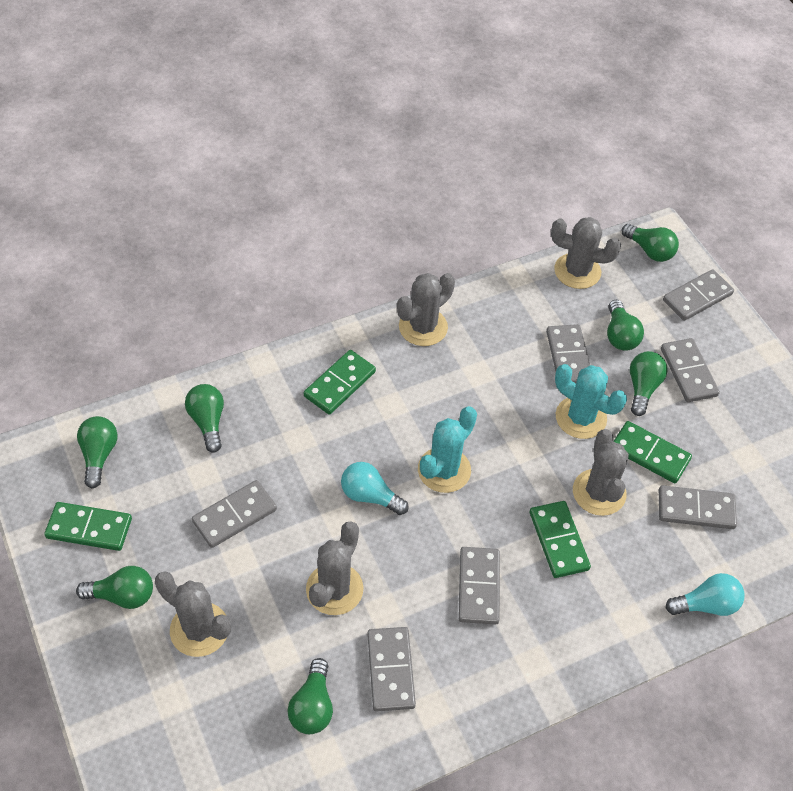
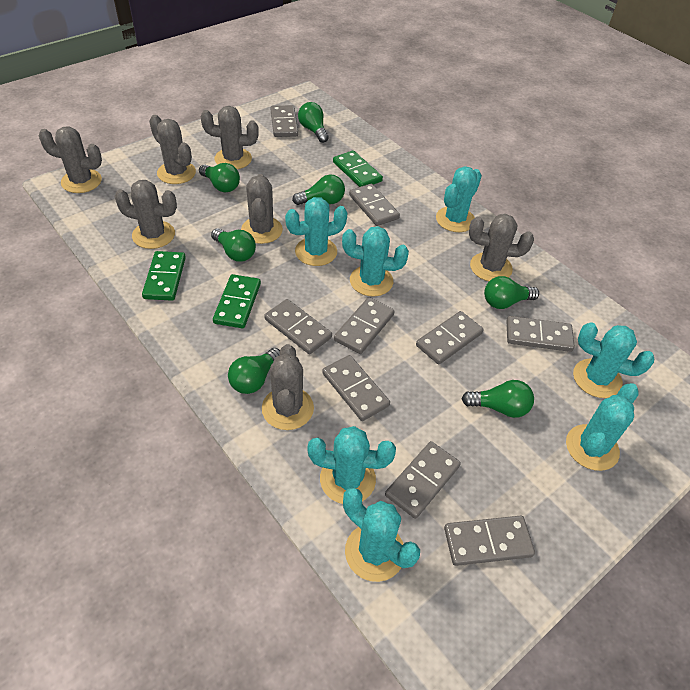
green domino: 4 -> 3
grey cactus: 5 -> 7
grey domino: 7 -> 9
turquoise cactus: 2 -> 7
turquoise light bulb: 2 -> 0

